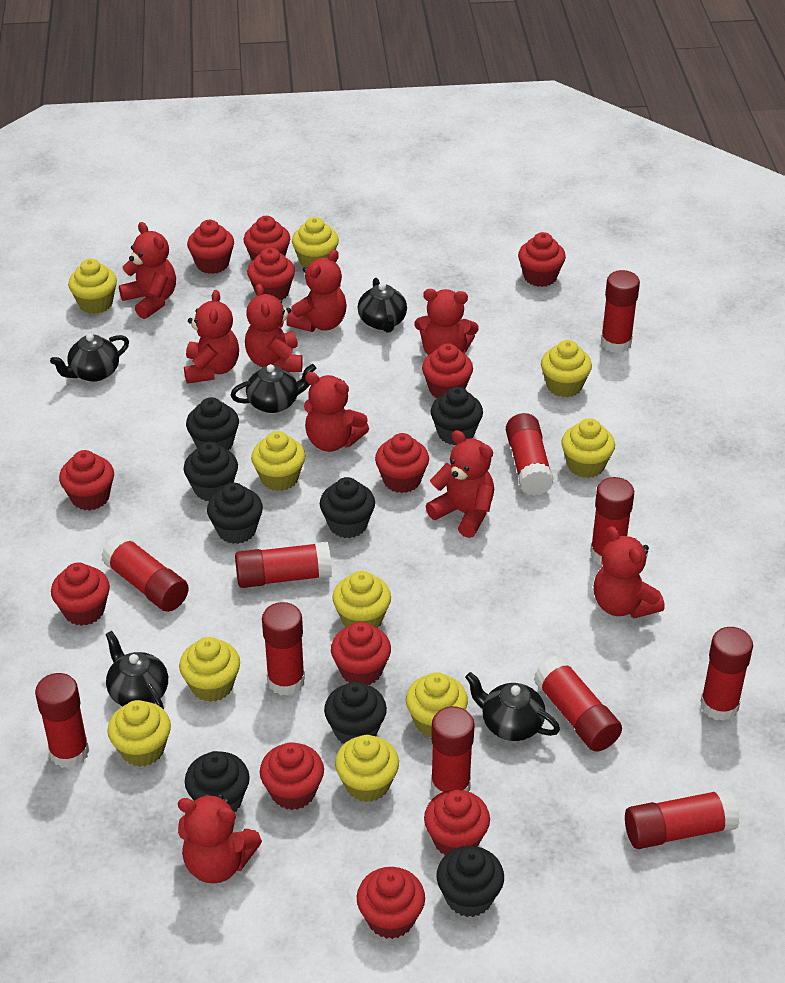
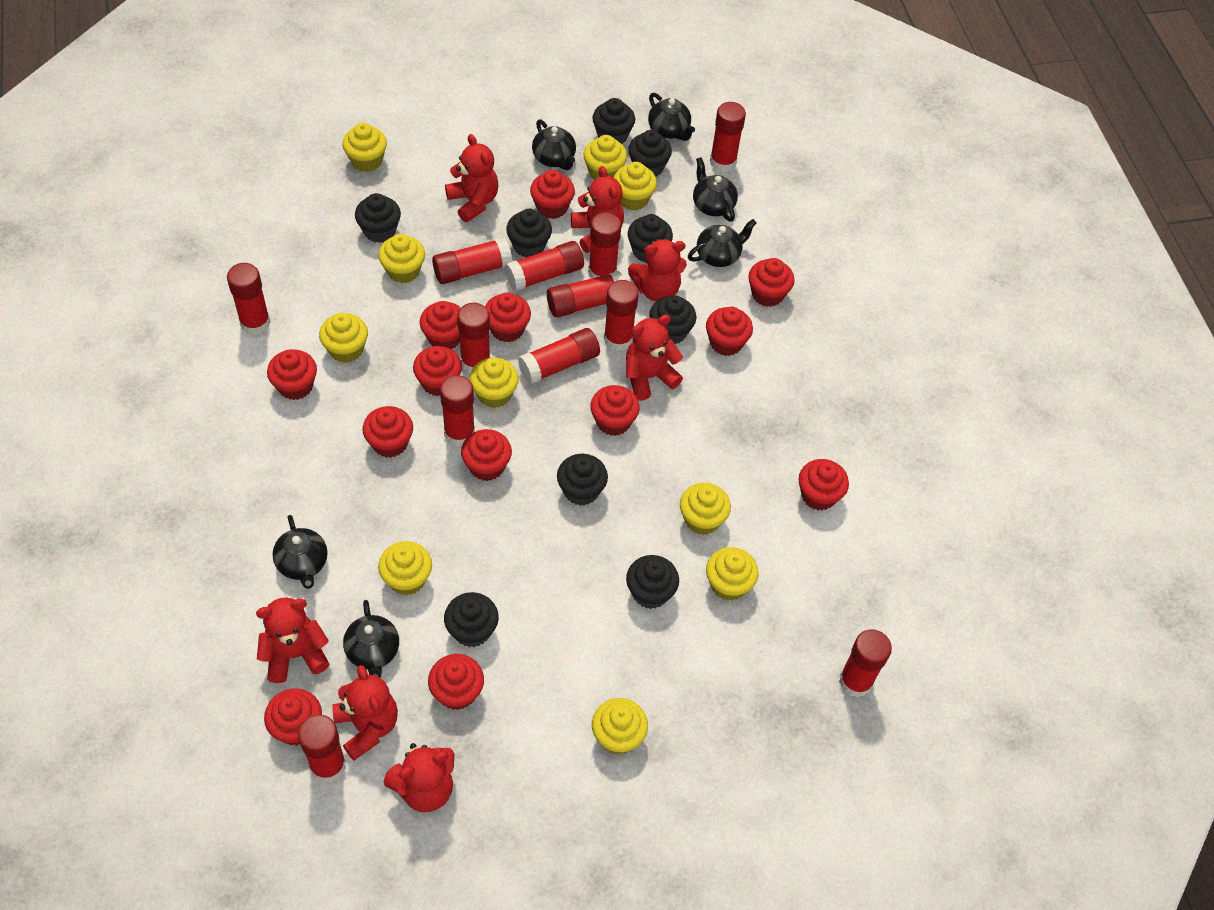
black cupcake: 8 -> 9
black teapot: 5 -> 6
red cupcake: 12 -> 13
red glue stick: 11 -> 12
red teddy bear: 9 -> 7

